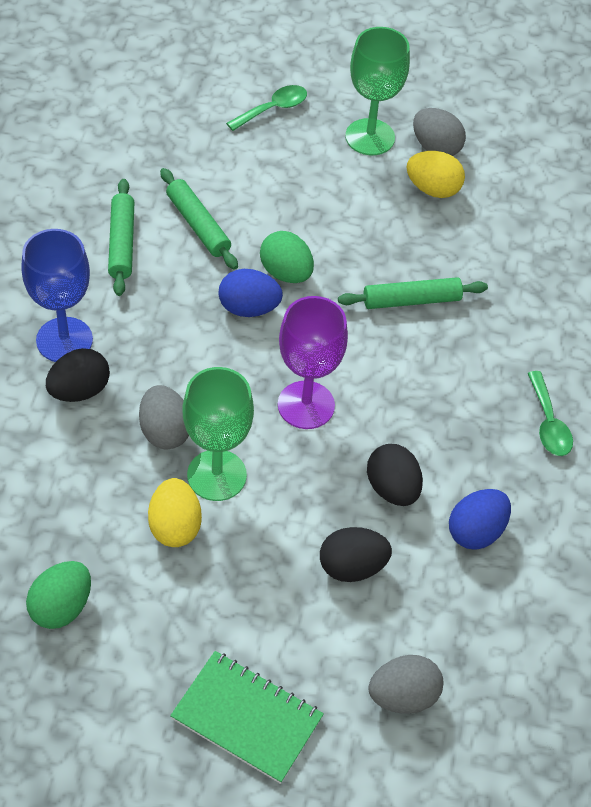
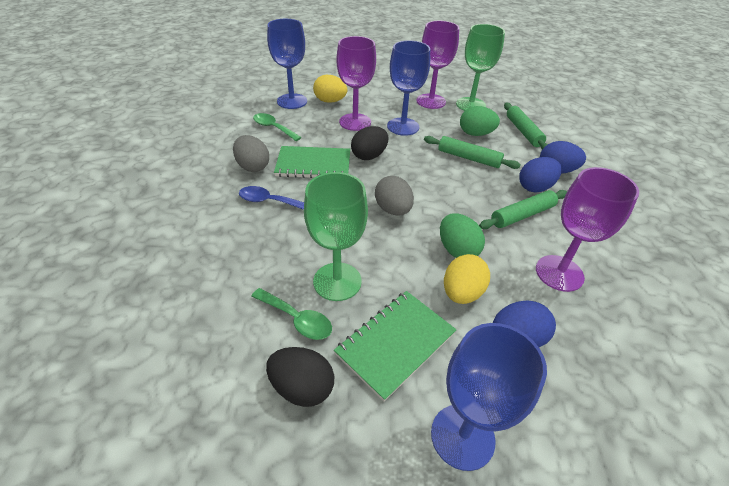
black egg: 3 -> 2
blue egg: 2 -> 3
blue goblet: 1 -> 3
blue spoon: 0 -> 1
green notebook: 1 -> 2
grey egg: 3 -> 2
purple goblet: 1 -> 3

